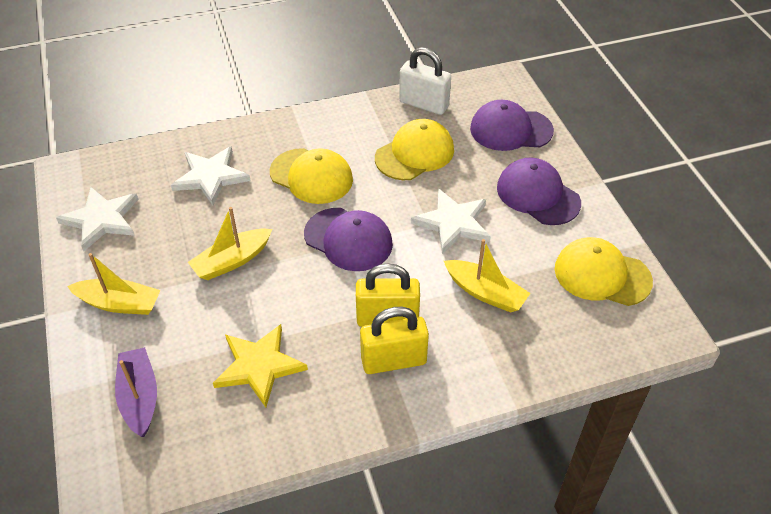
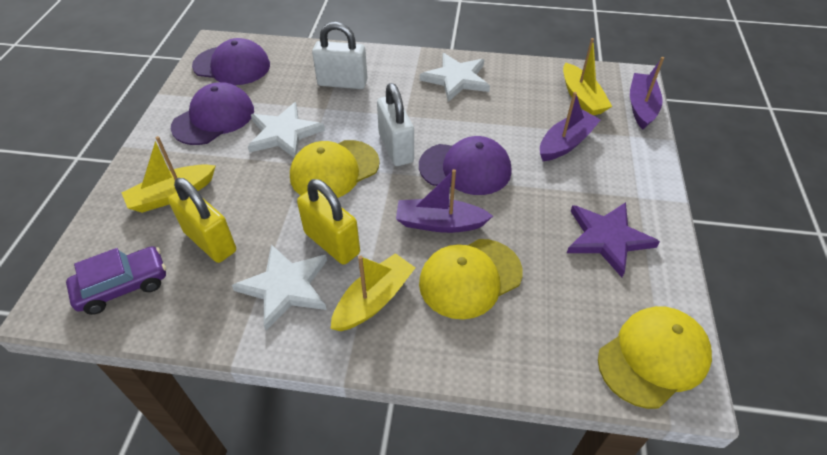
purple boat: 1 -> 3
purple car: 0 -> 1
purple star: 0 -> 1
white padlock: 1 -> 2
yellow star: 1 -> 0

